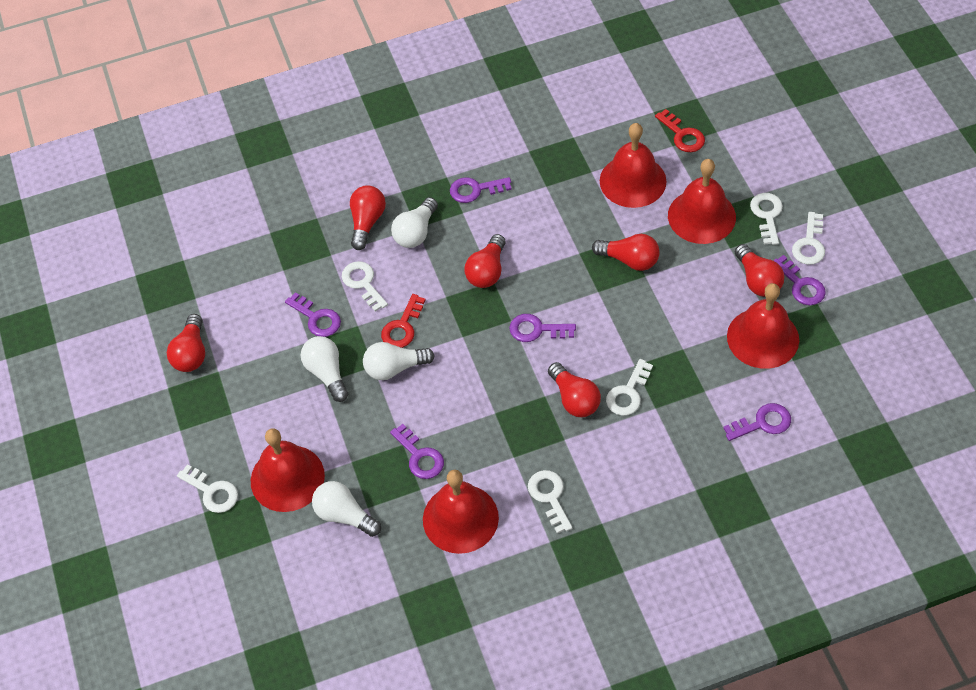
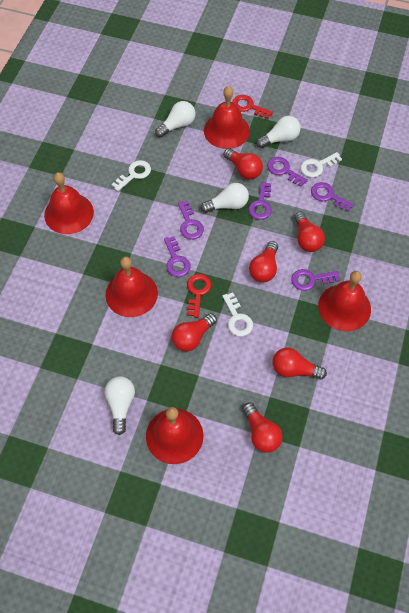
white key: 6 -> 3

